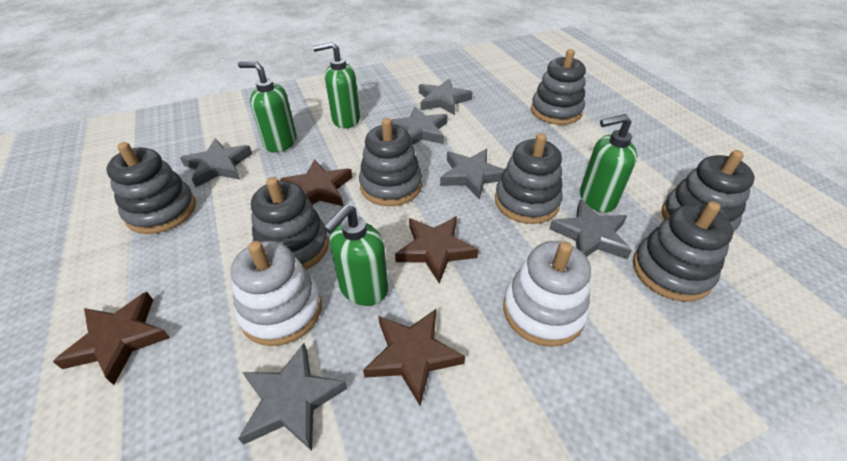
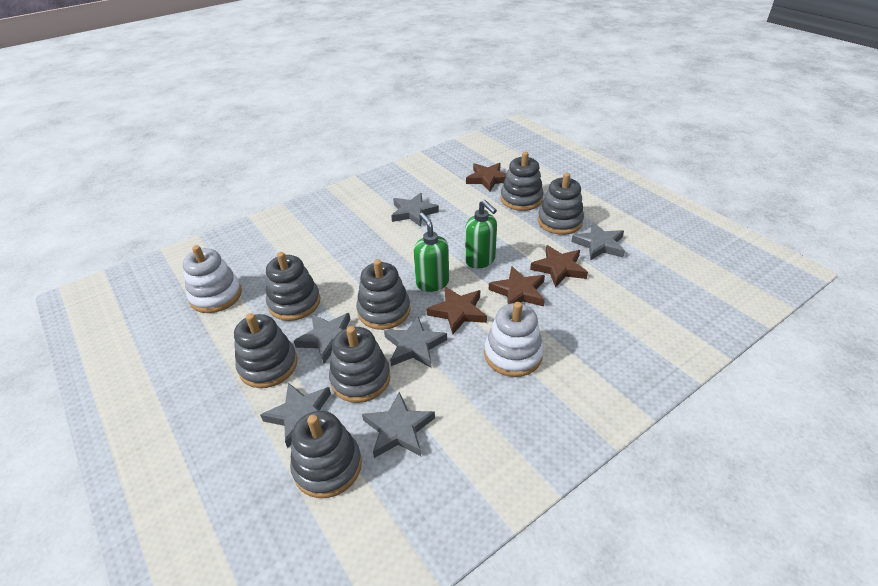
green soap dispenser: 4 -> 2

